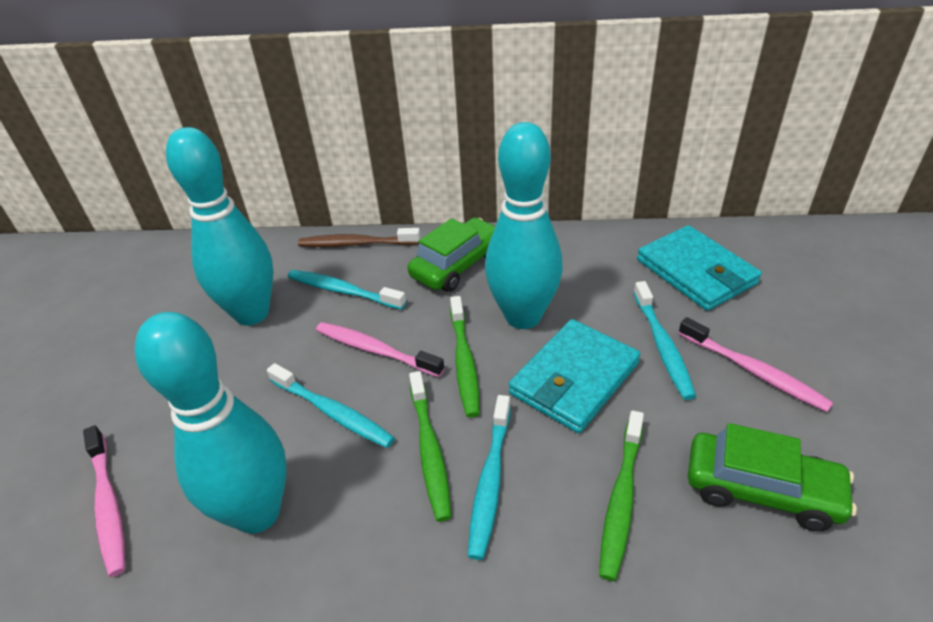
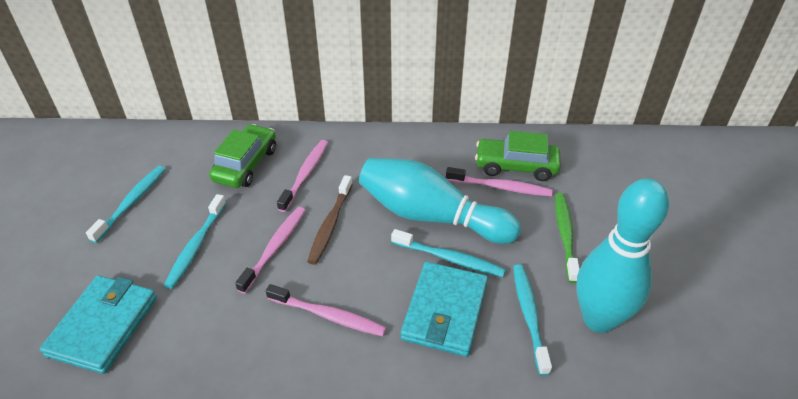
green toothbrush: 3 -> 1
pink toothbrush: 3 -> 4
turquoise bowling pin: 3 -> 2

